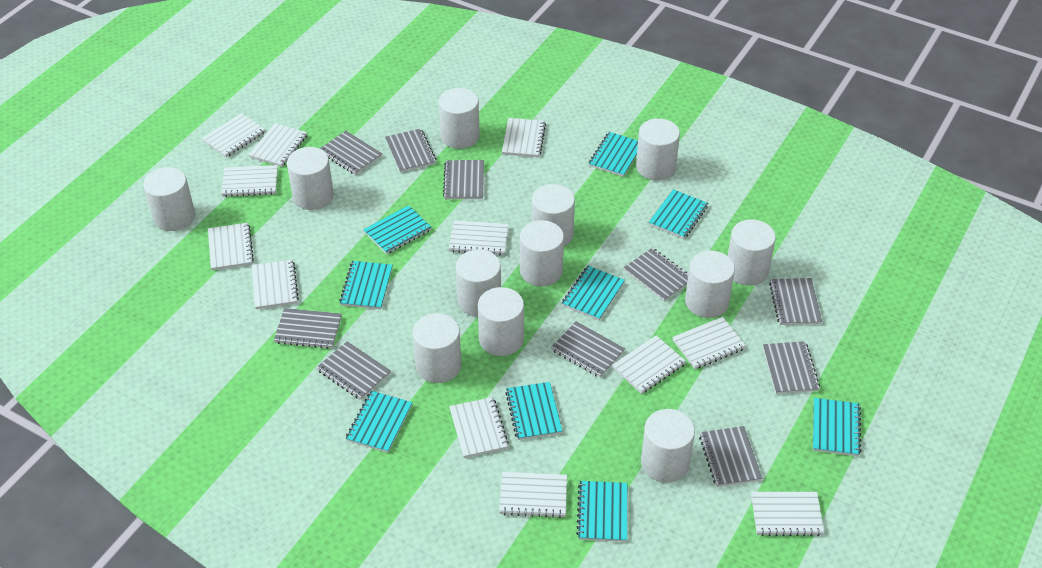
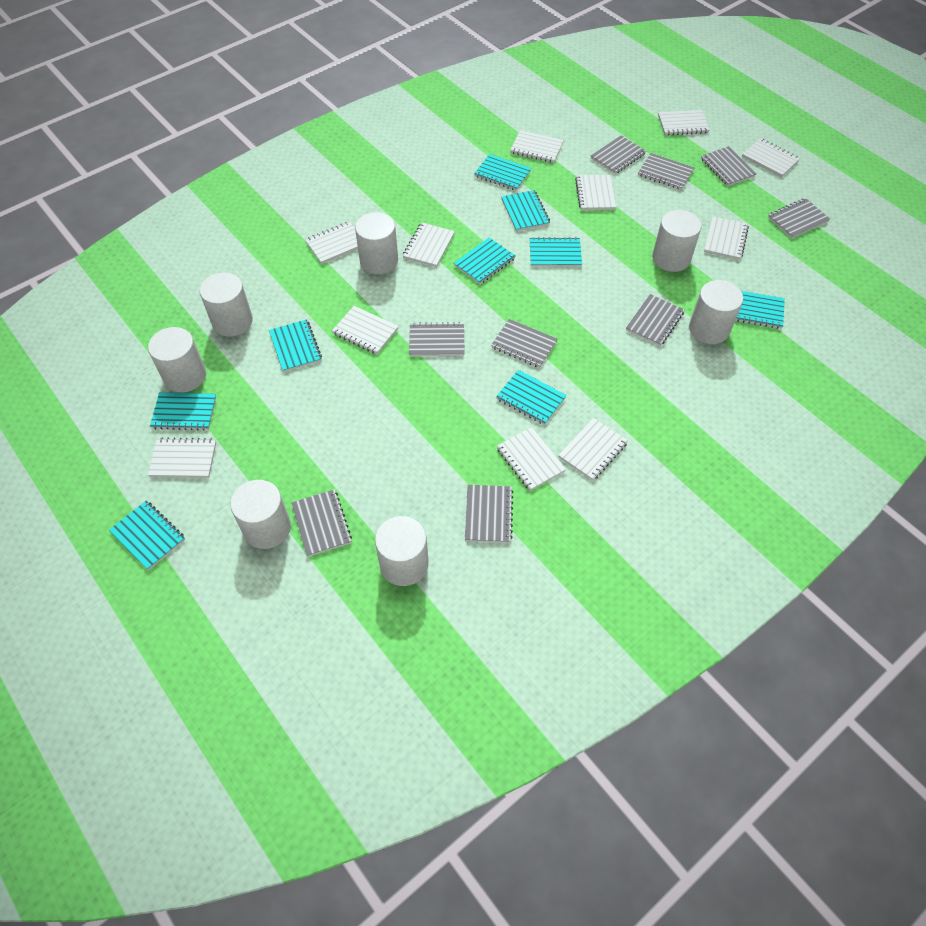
grey notebook: 10 -> 9
white cylinder: 12 -> 7
white notebook: 12 -> 11

